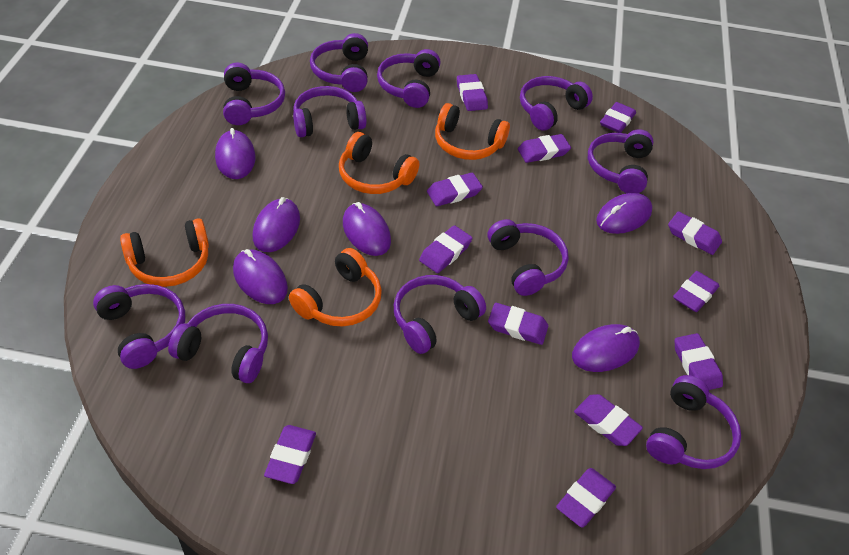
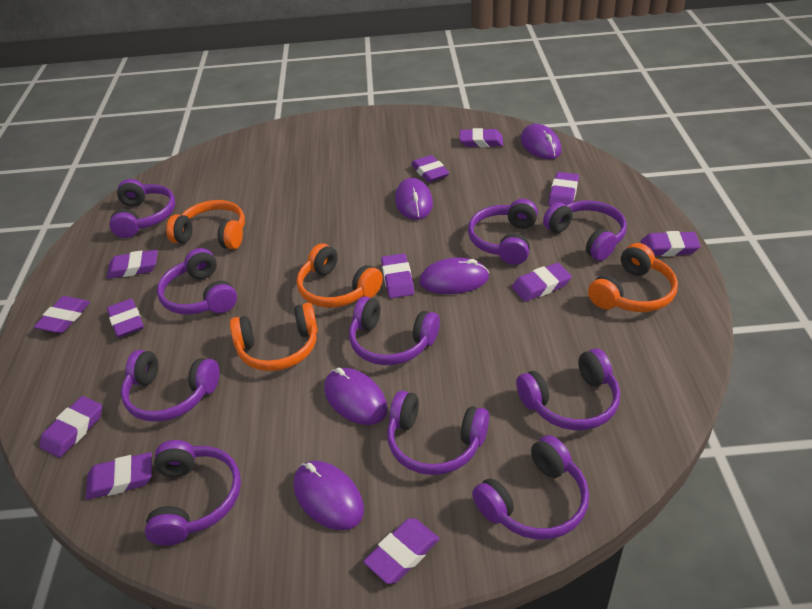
purple headphones: 11 -> 10
purple mouse: 6 -> 5

